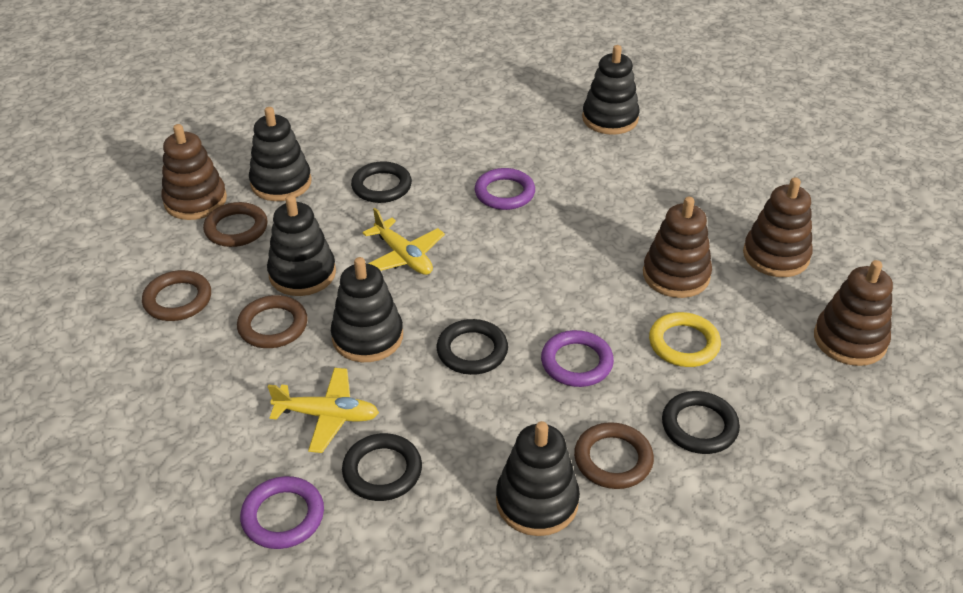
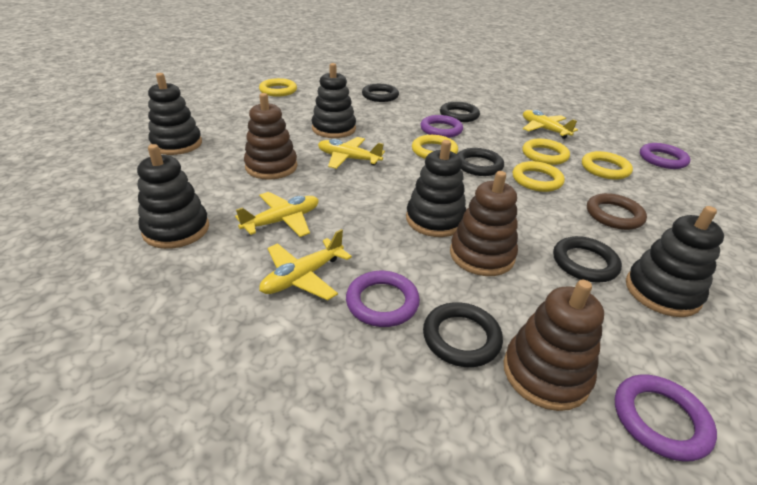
black ring: 4 -> 5
brown ring: 4 -> 1
brown stacking toy: 4 -> 3
purple ring: 3 -> 4
yellow plane: 2 -> 4
yellow ring: 1 -> 5

